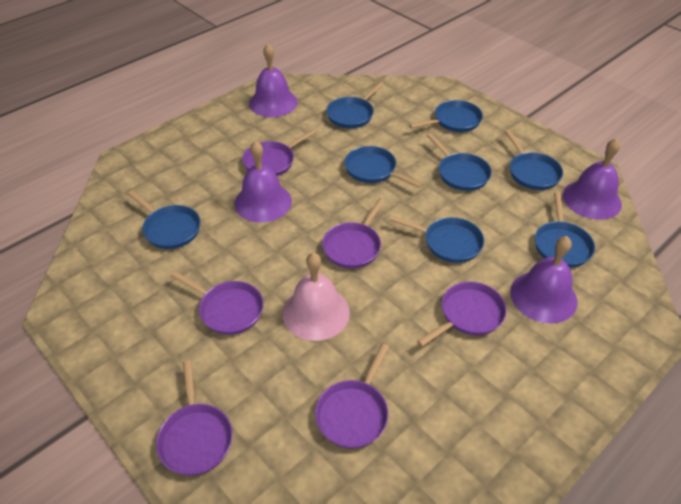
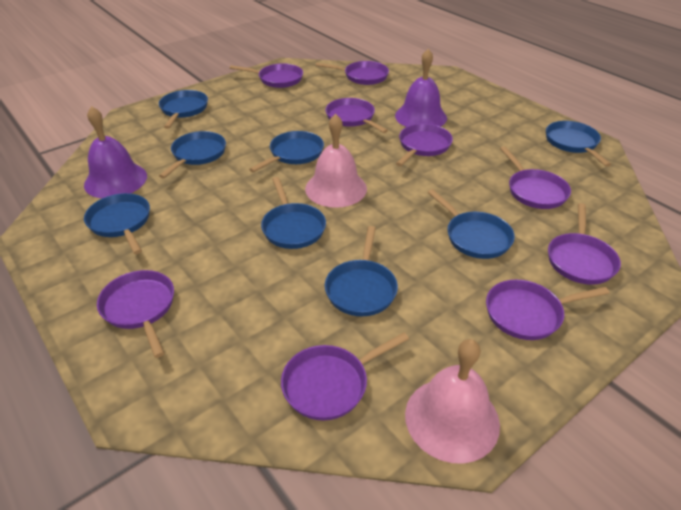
pink bell: 1 -> 2
purple bell: 4 -> 2
purple pan: 6 -> 9

